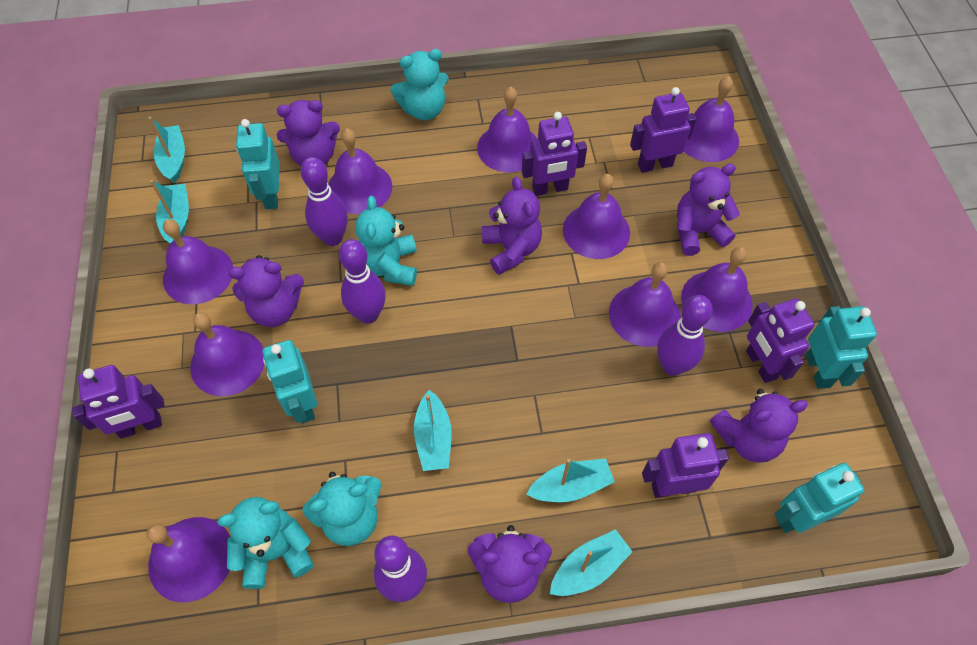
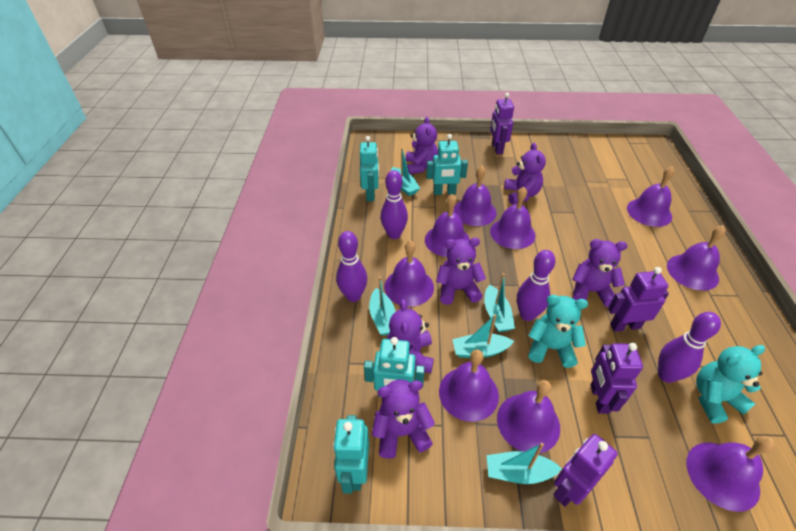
purple robot: 5 -> 4
turquoise teddy bear: 4 -> 2

